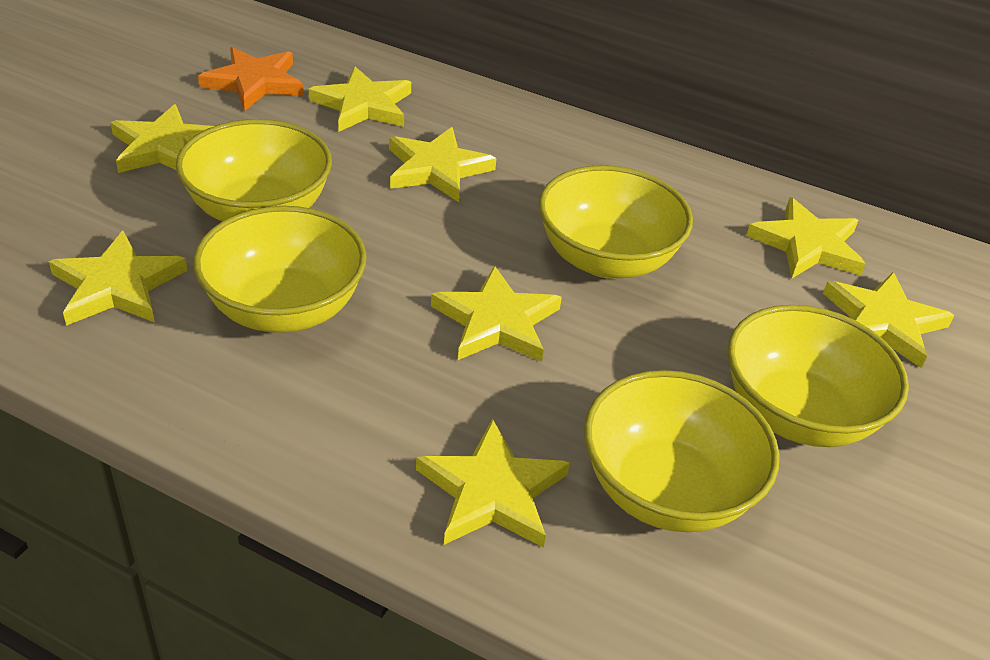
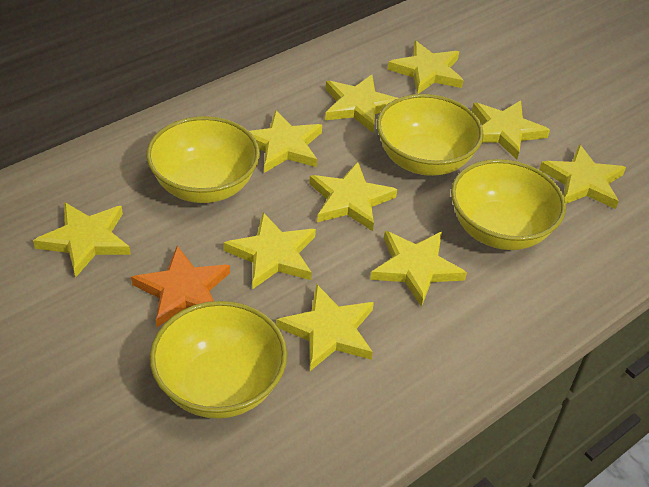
yellow bowl: 5 -> 4
yellow star: 8 -> 10

